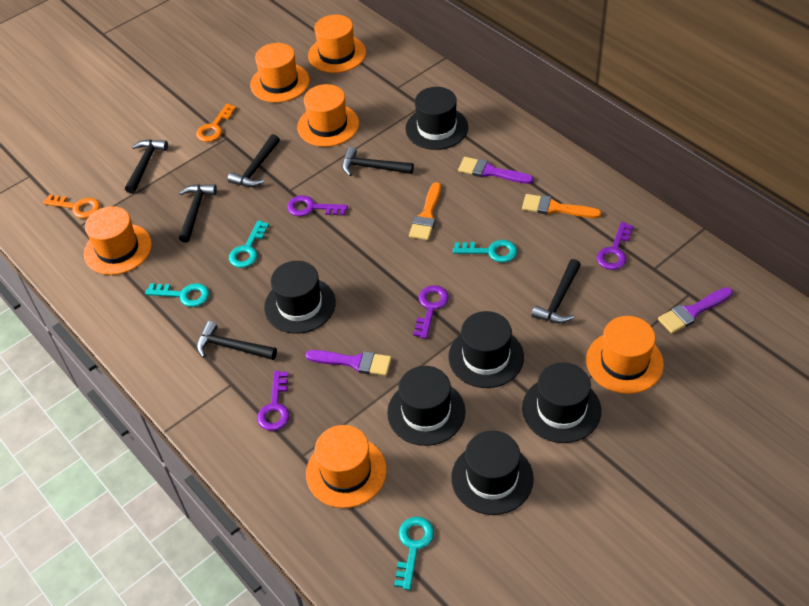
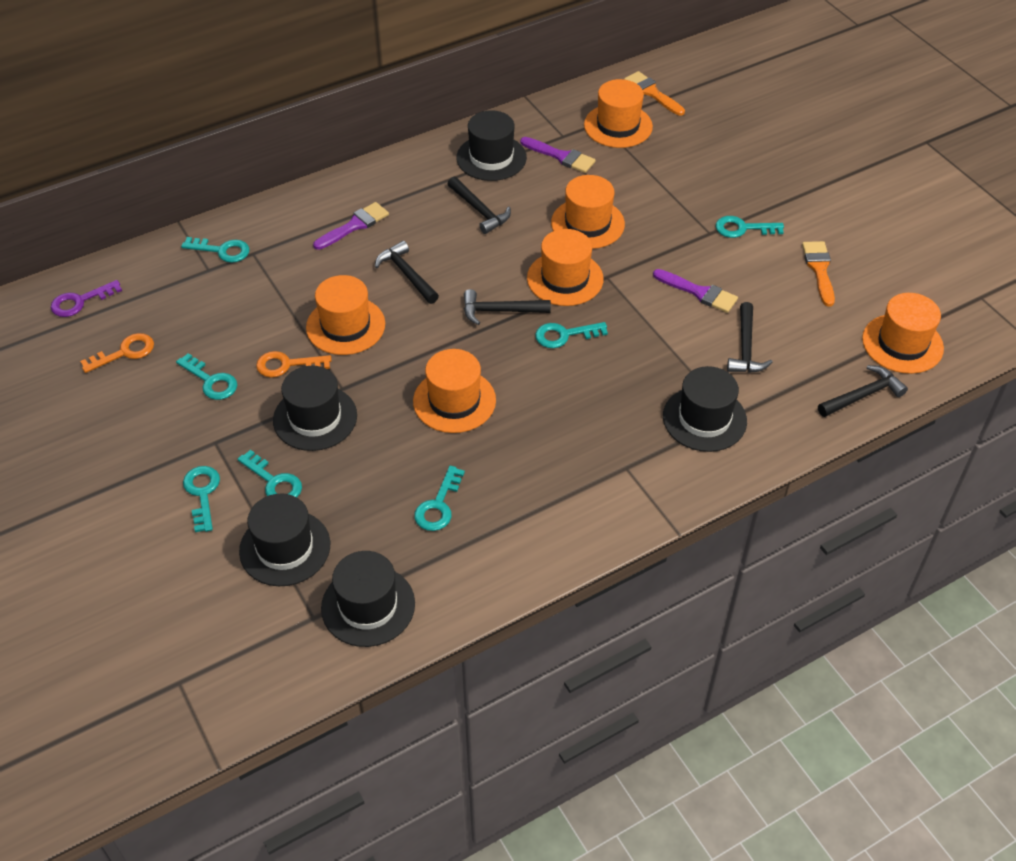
black hammer: 6 -> 5
black hat: 6 -> 5
purple key: 4 -> 1
turquoise key: 4 -> 7

